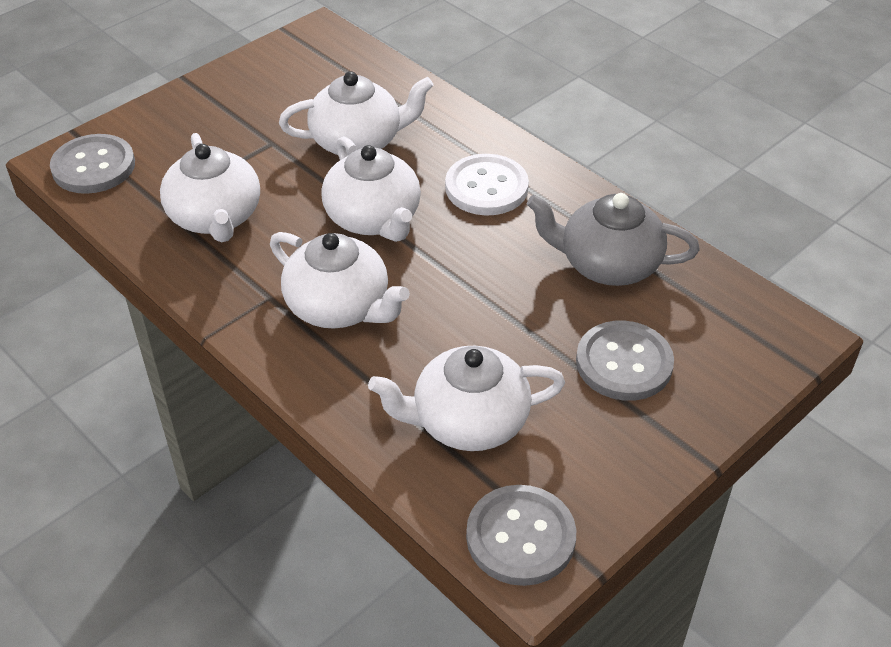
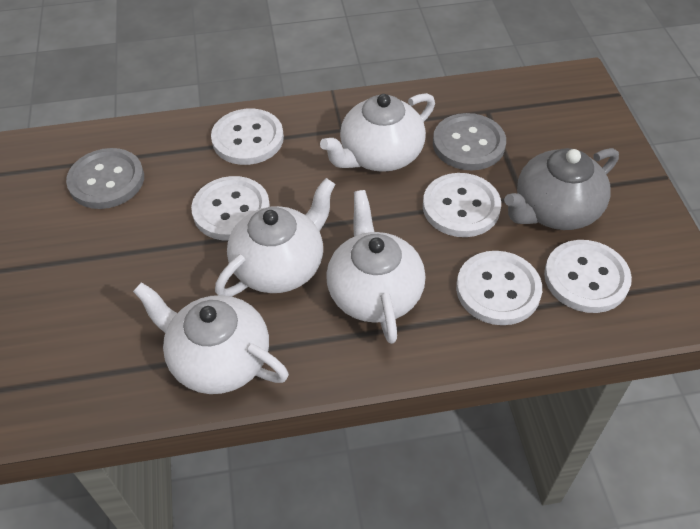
grey button: 3 -> 2
white button: 1 -> 5
white teapot: 5 -> 4

